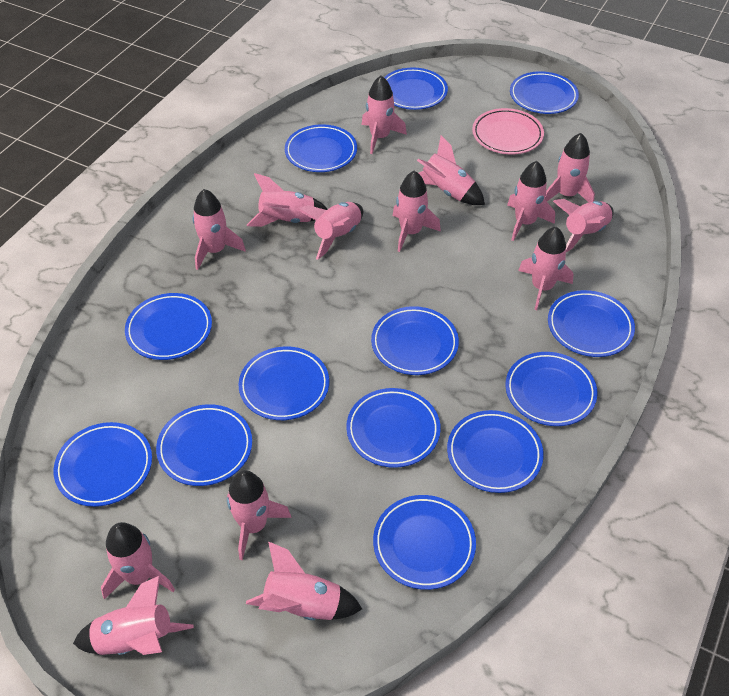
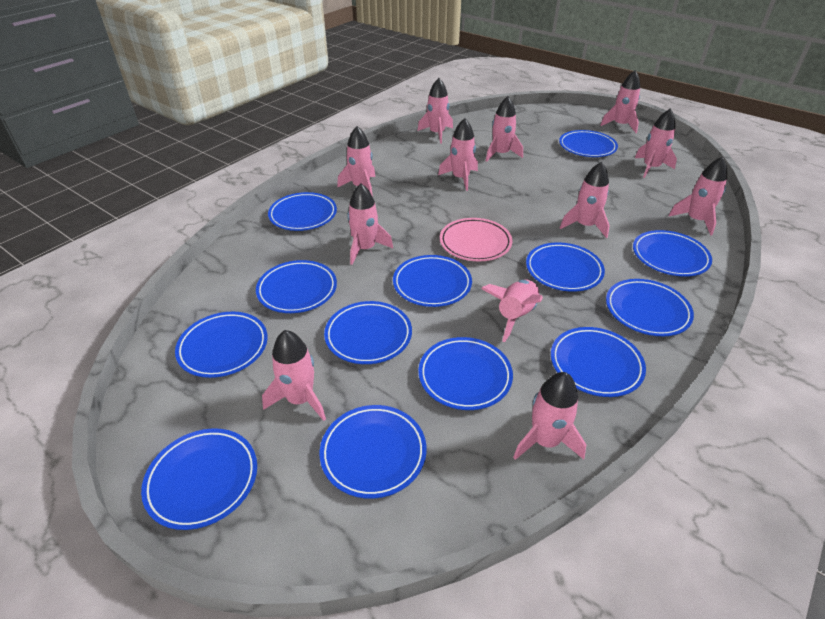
pink rocket: 14 -> 12

